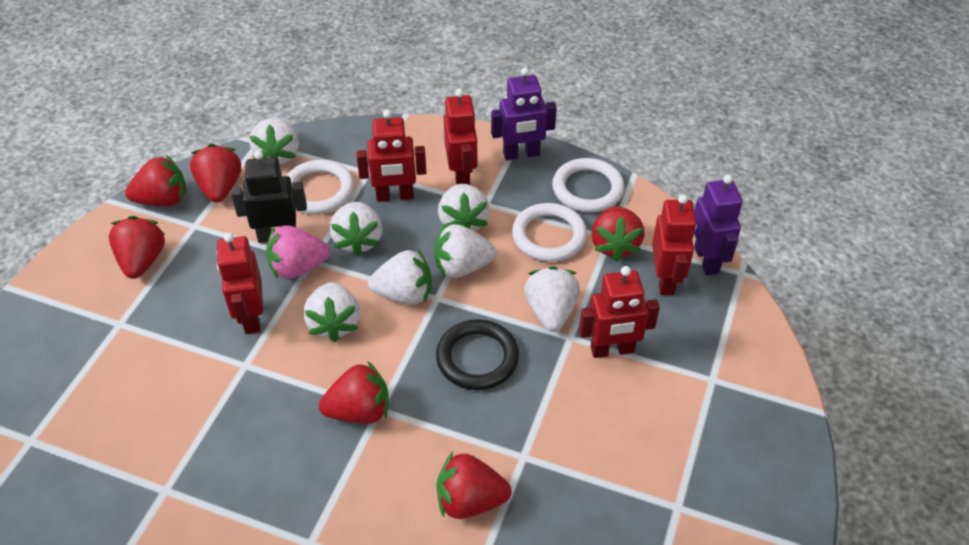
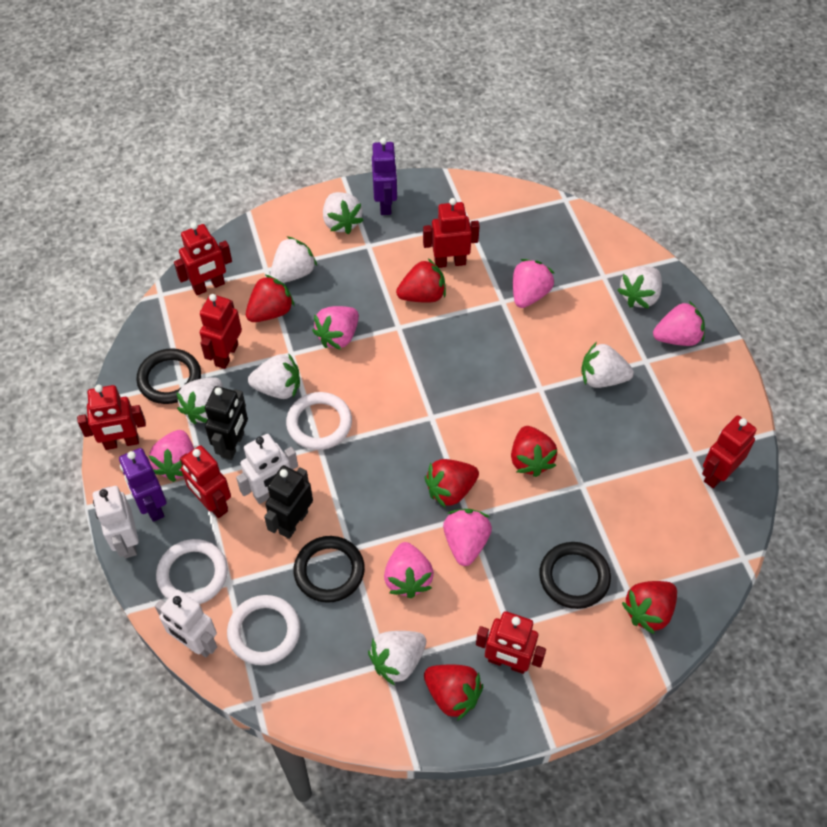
black ring: 1 -> 3
black robot: 1 -> 2
pink strawberry: 1 -> 6
red robot: 5 -> 7
white robot: 0 -> 3

